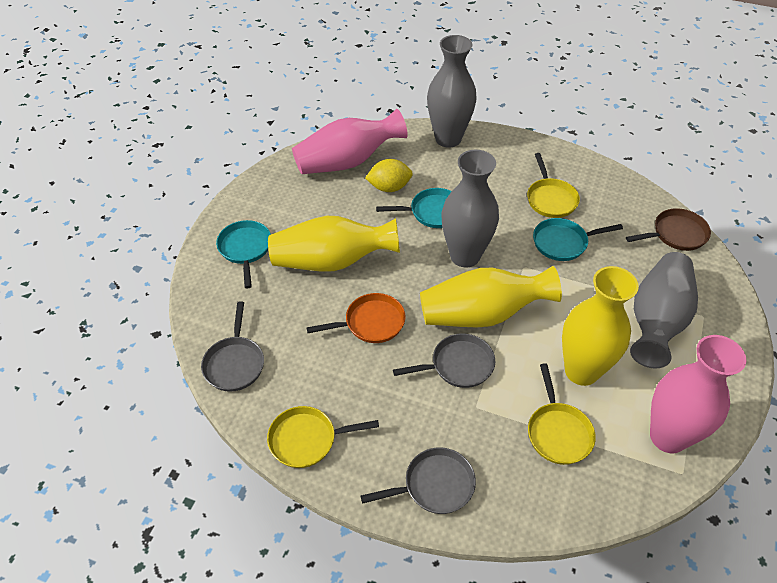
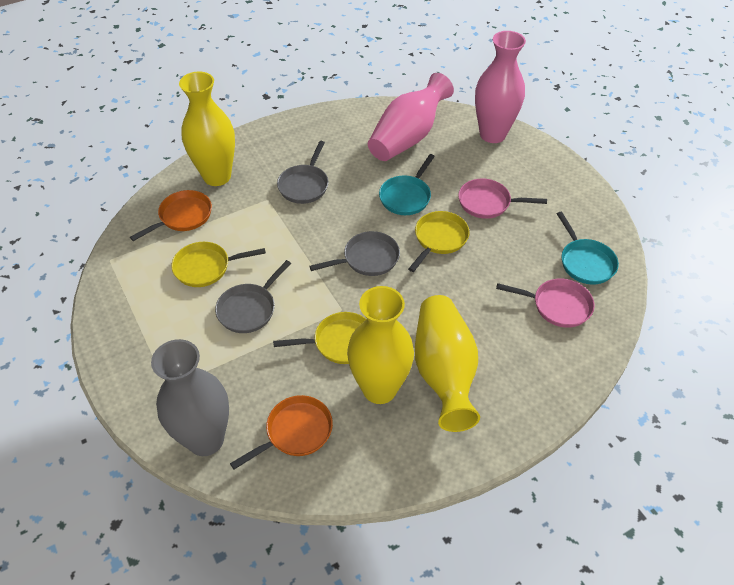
brown pan: 1 -> 0
grey vase: 3 -> 1
orange pan: 1 -> 2
pink pan: 0 -> 2
turquoise pan: 3 -> 2
yellow lemon: 1 -> 0

